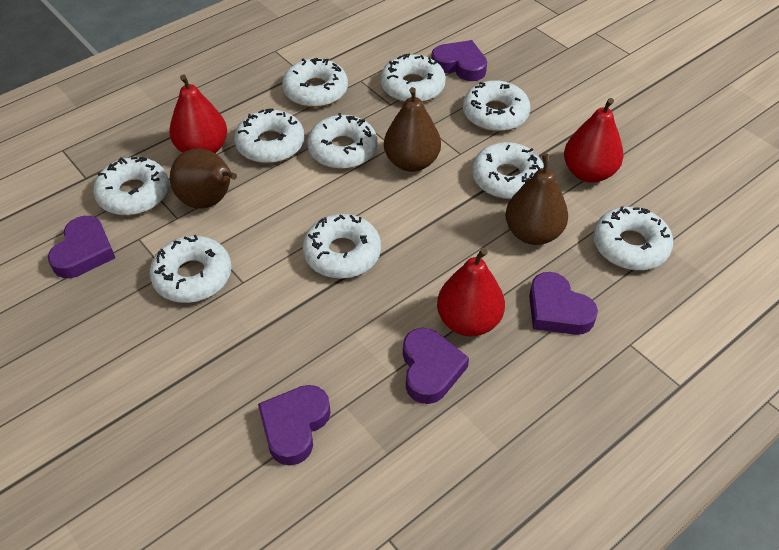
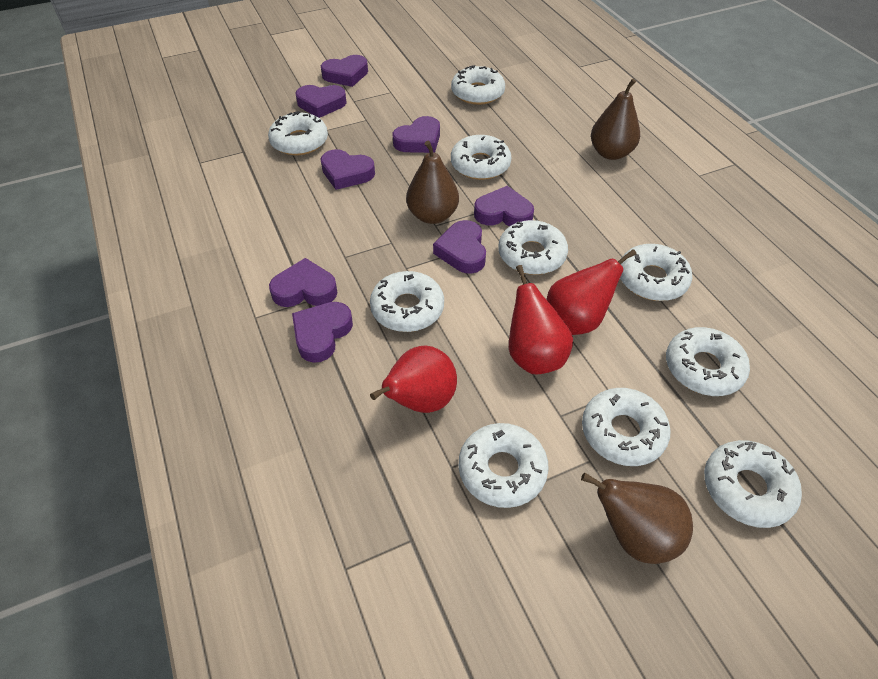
purple heart: 5 -> 8

